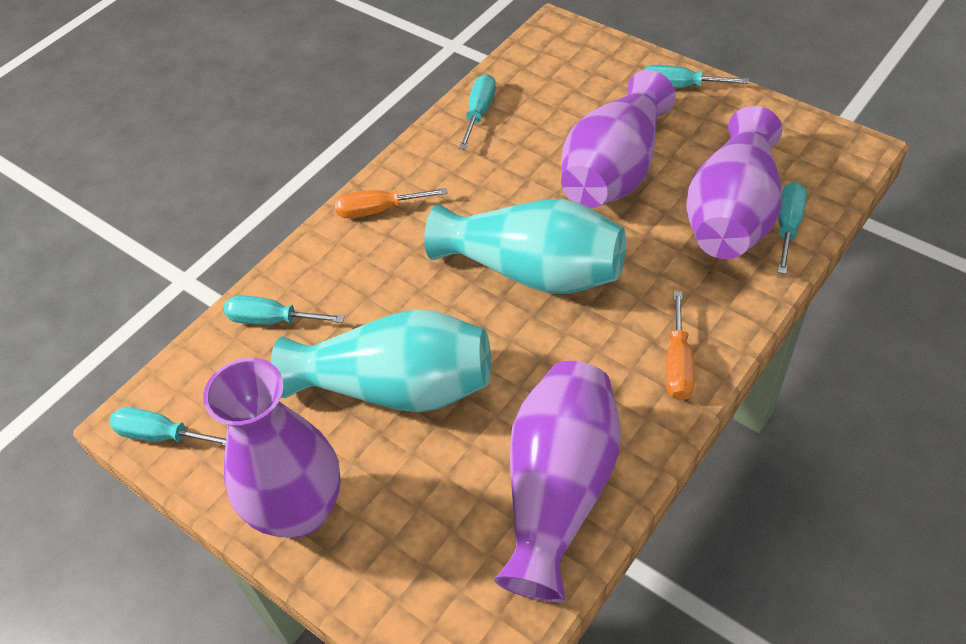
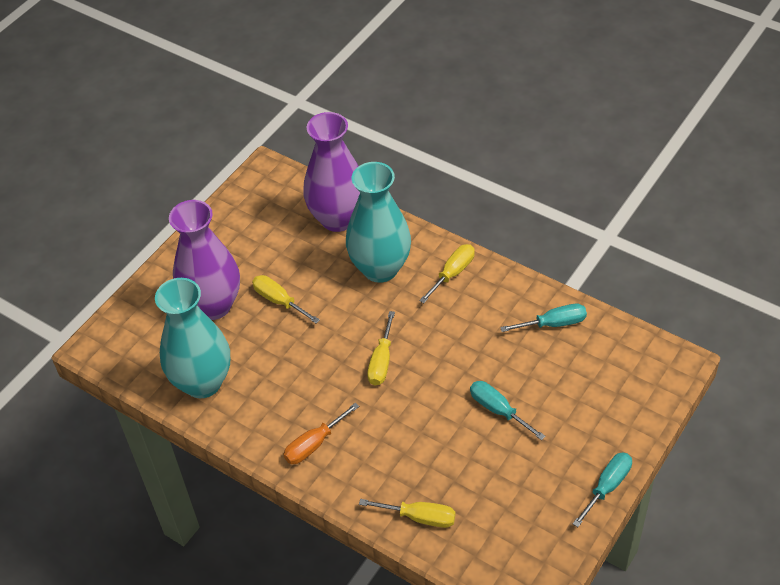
orange screwdriver: 2 -> 1
purple vase: 4 -> 2
turquoise screwdriver: 5 -> 3
yellow screwdriver: 0 -> 4

